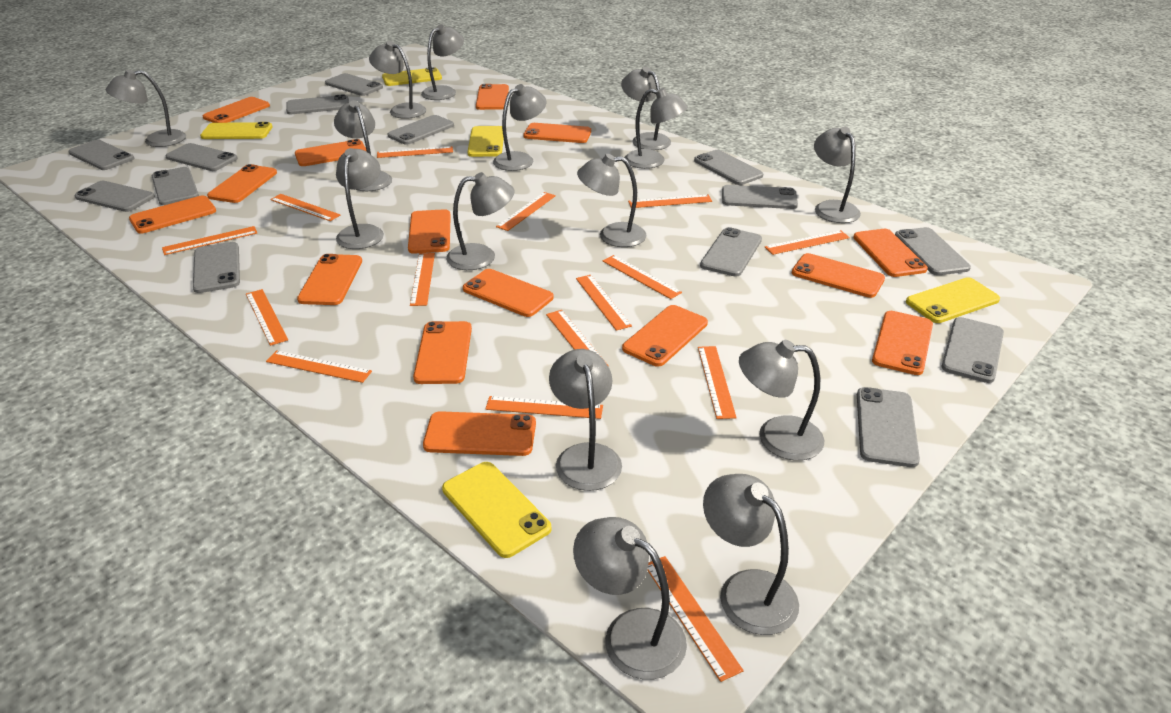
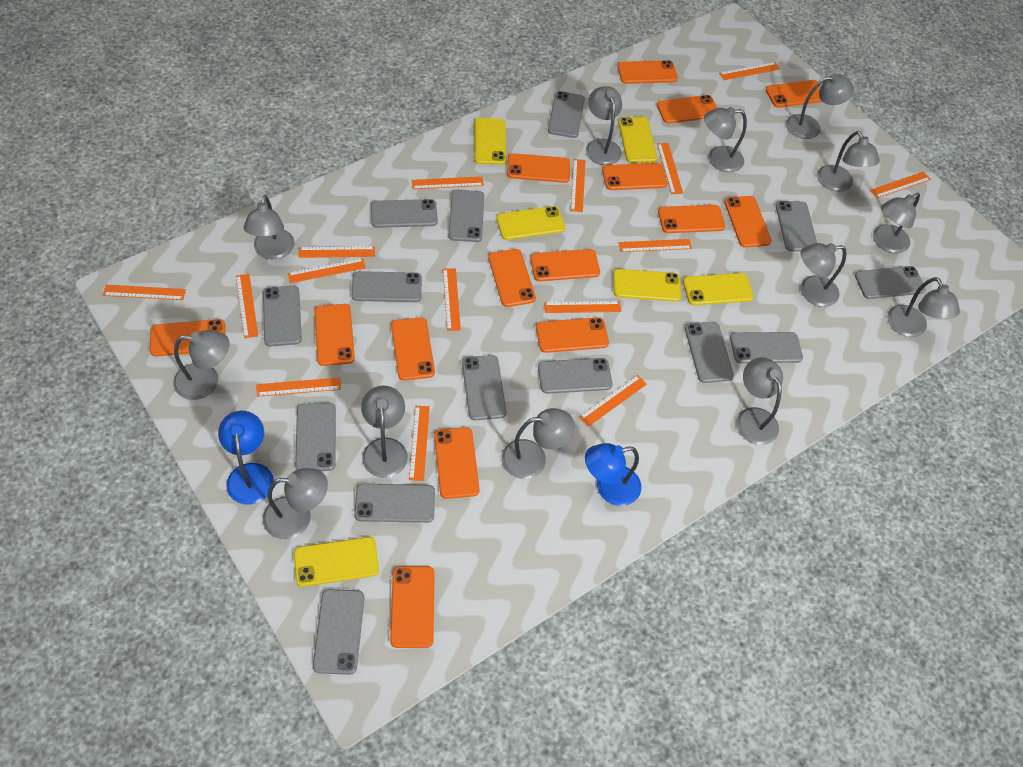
blue lamp: 0 -> 2
grey lamp: 15 -> 13
yellow phone: 5 -> 6

